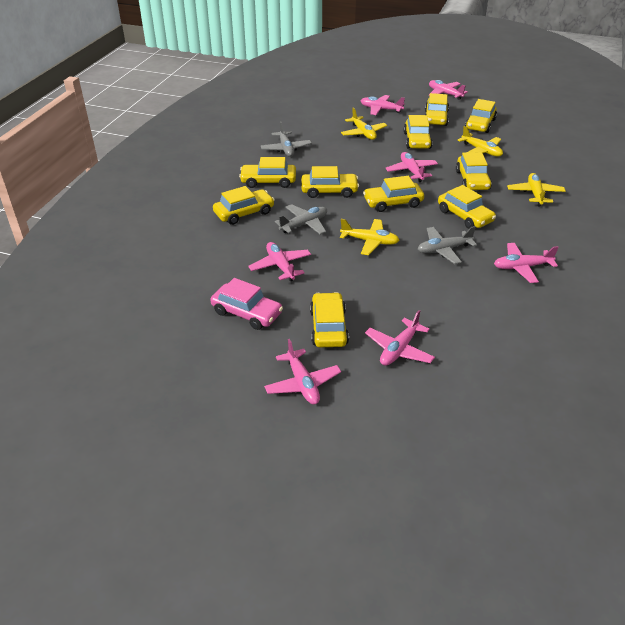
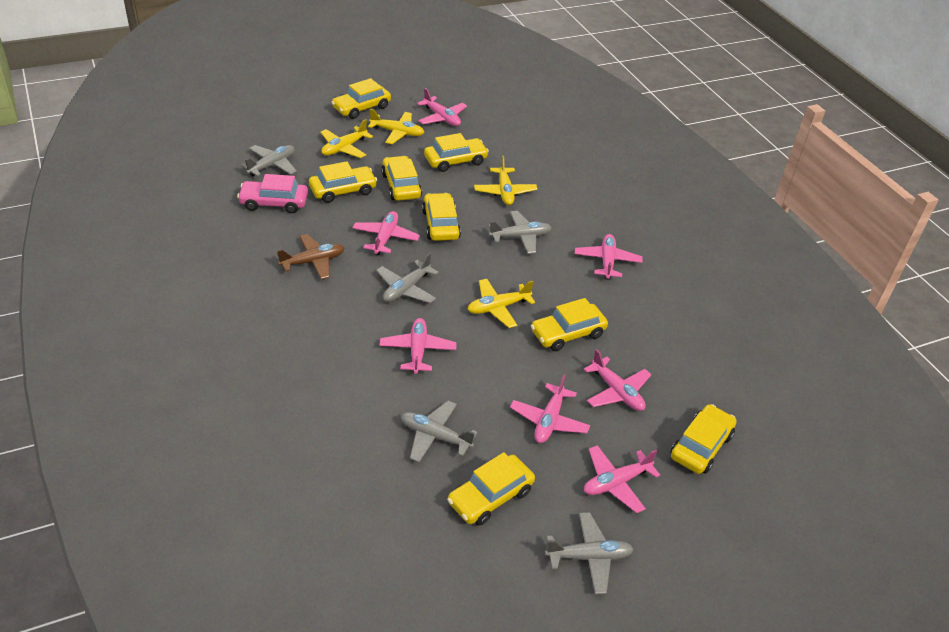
brown plane: 0 -> 1
grey plane: 3 -> 5
yellow car: 10 -> 8

